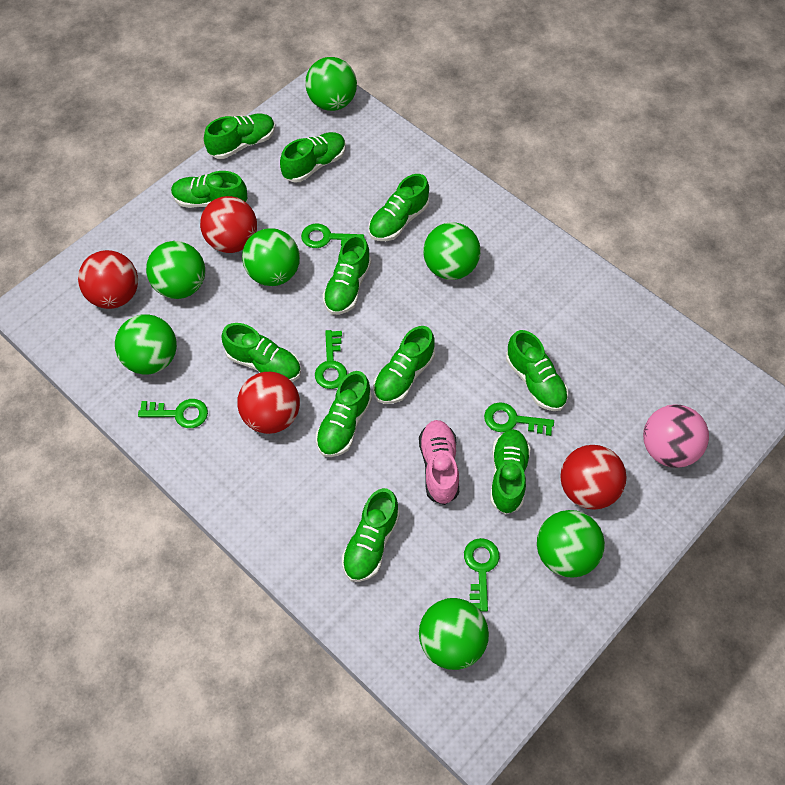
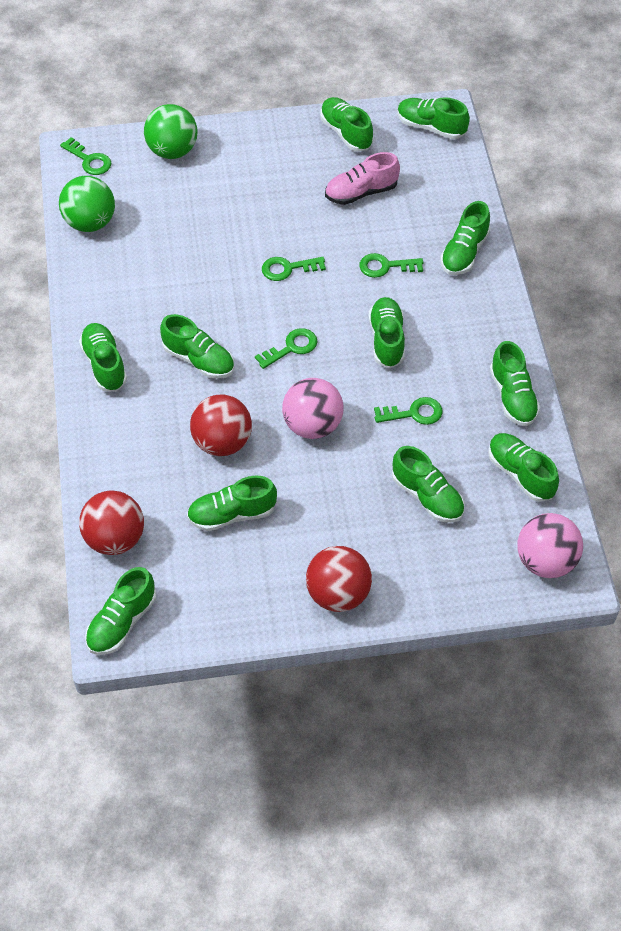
green ball: 7 -> 2
pink ball: 1 -> 2
red ball: 4 -> 3

